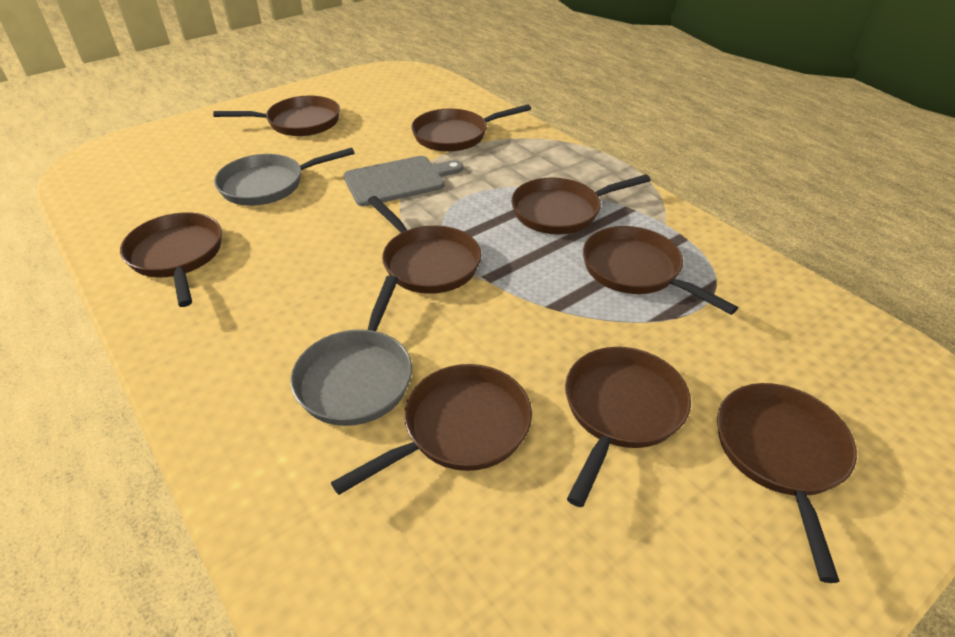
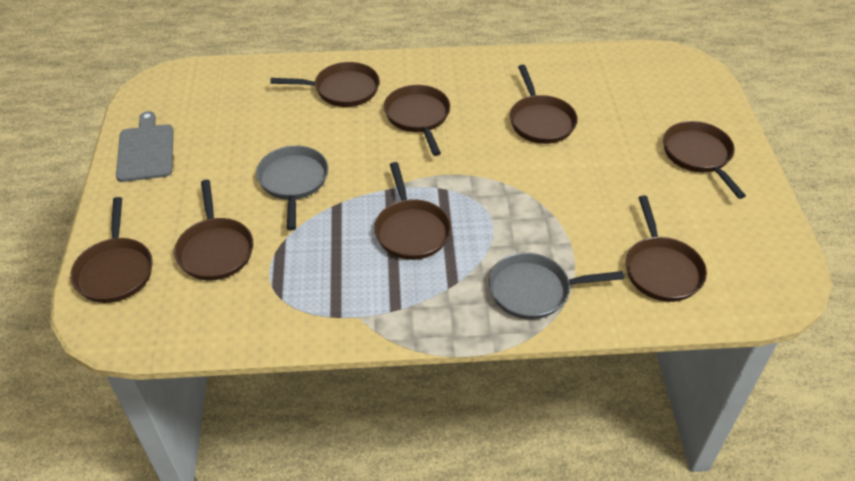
brown pan: 9 -> 8

